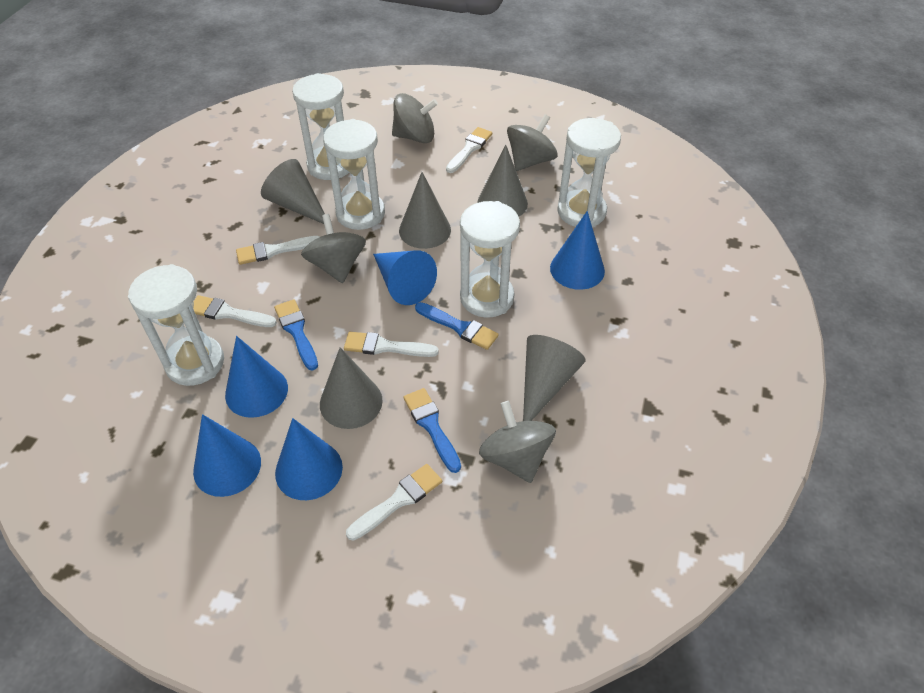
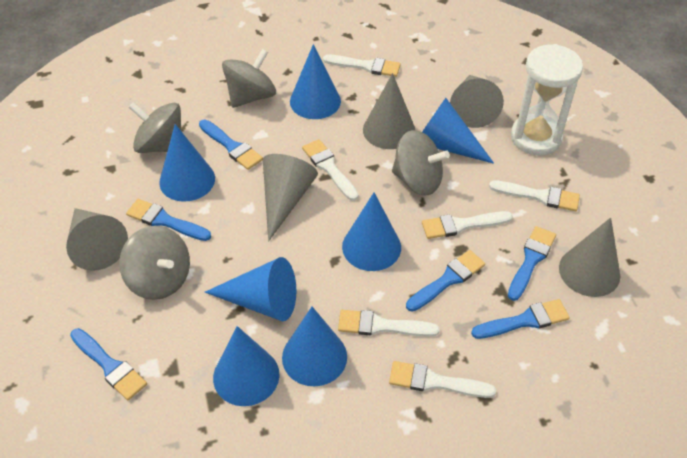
blue brush: 3 -> 6
blue cone: 5 -> 7
white brush: 5 -> 6
white hourglass: 5 -> 1

